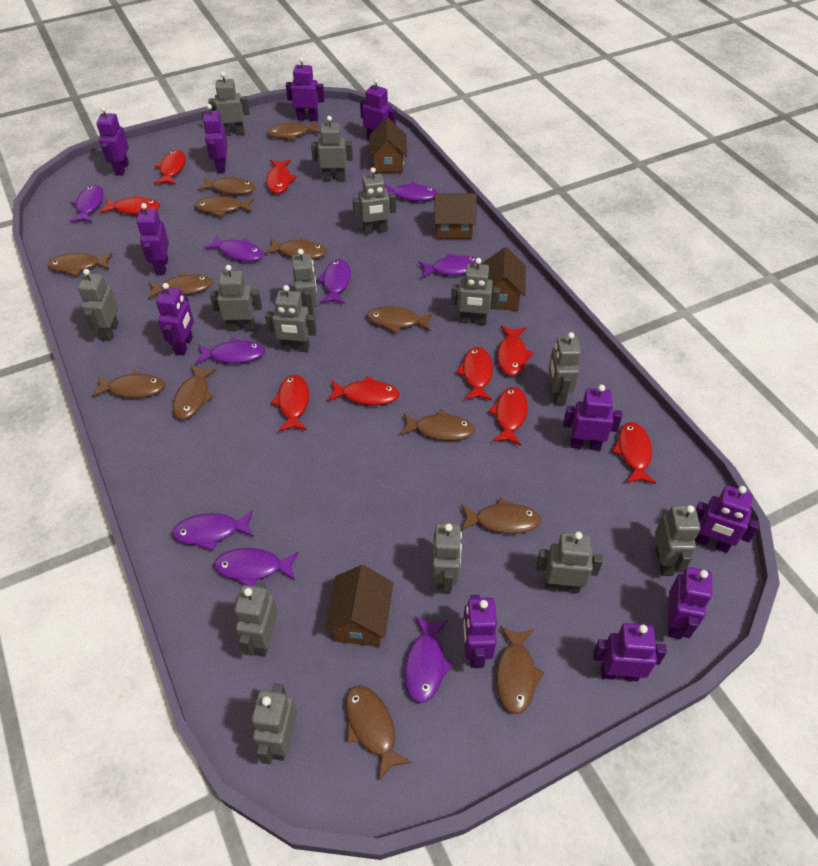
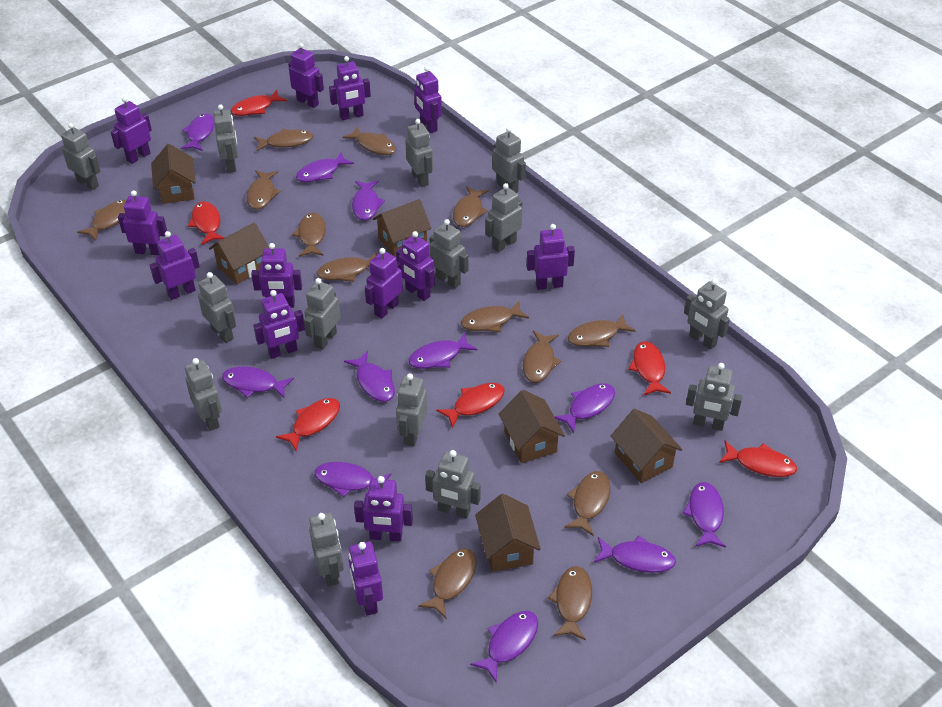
brown house: 4 -> 6
purple fish: 9 -> 11
purple robot: 11 -> 13
red fish: 9 -> 6

